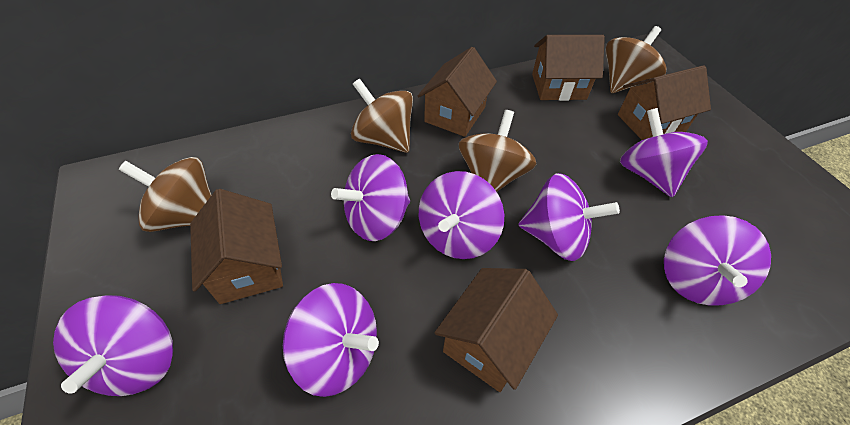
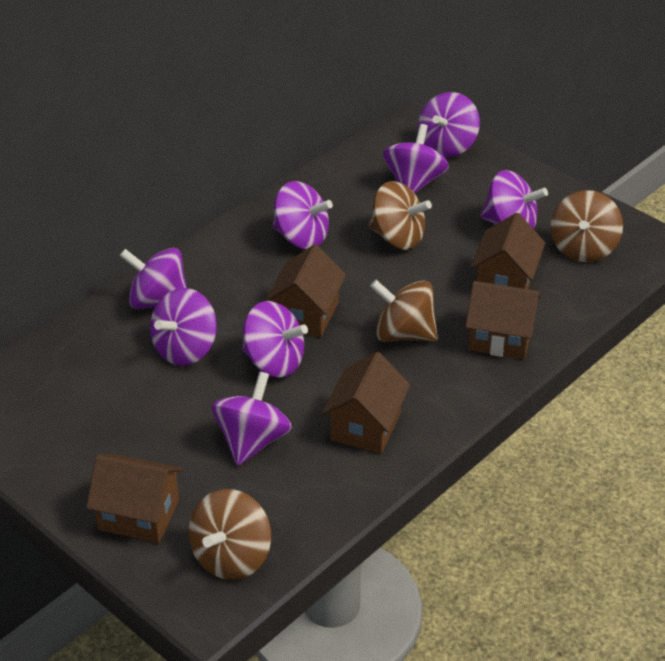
purple spinning top: 7 -> 8

